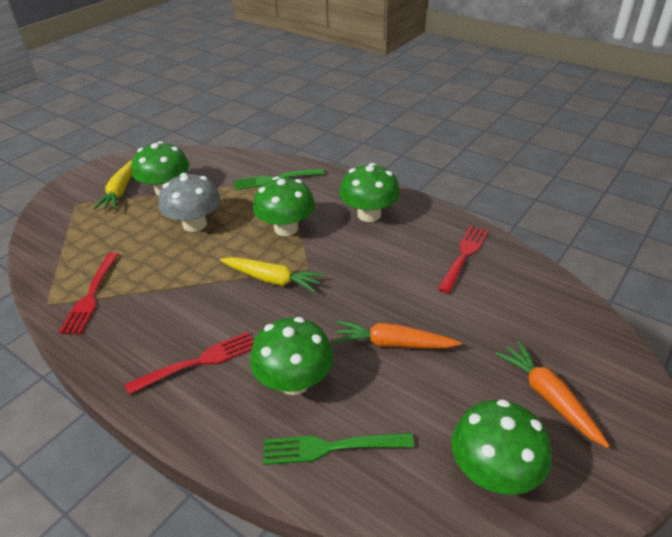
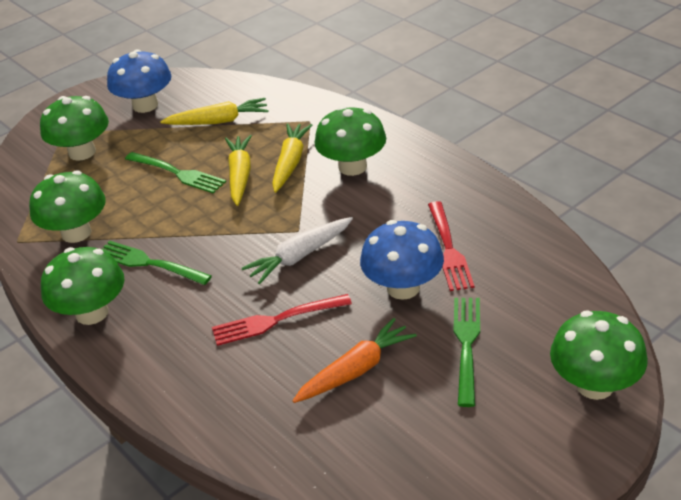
blue mushroom: 0 -> 2
green fork: 2 -> 3
grey mushroom: 1 -> 0
orange carrot: 2 -> 1
red fork: 3 -> 2
white carrot: 0 -> 1
yellow carrot: 2 -> 3

